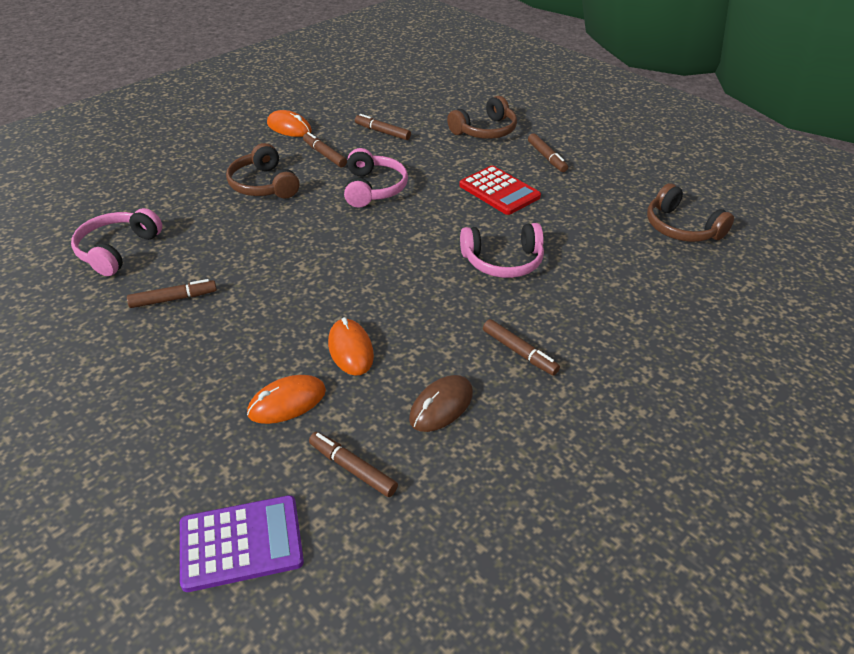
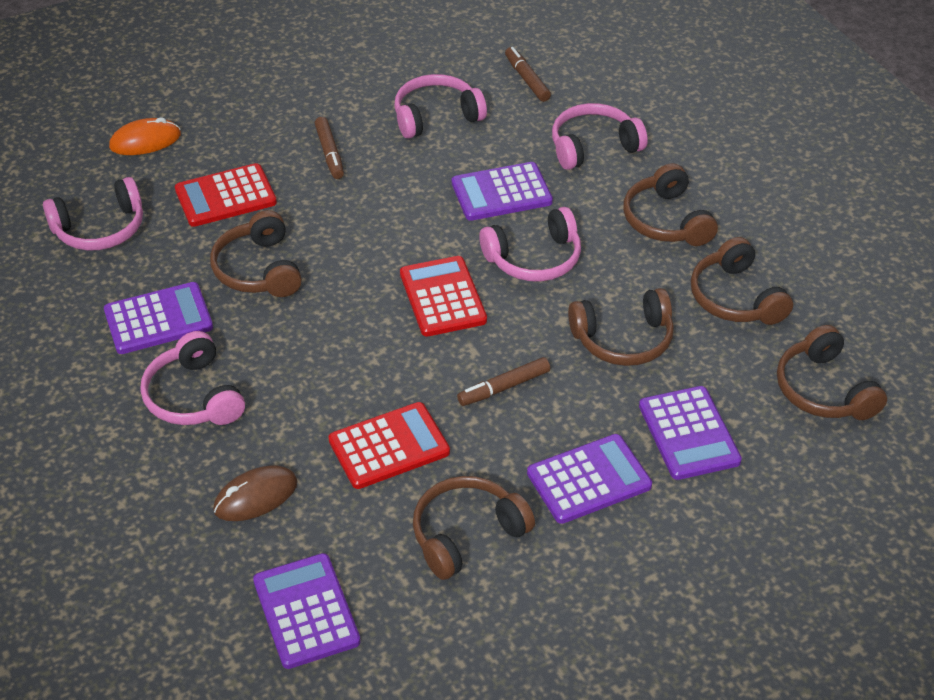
brown headphones: 3 -> 6
brown marker: 6 -> 3
orange mouse: 3 -> 1
pink headphones: 3 -> 5
purple calculator: 1 -> 5
red calculator: 1 -> 3

